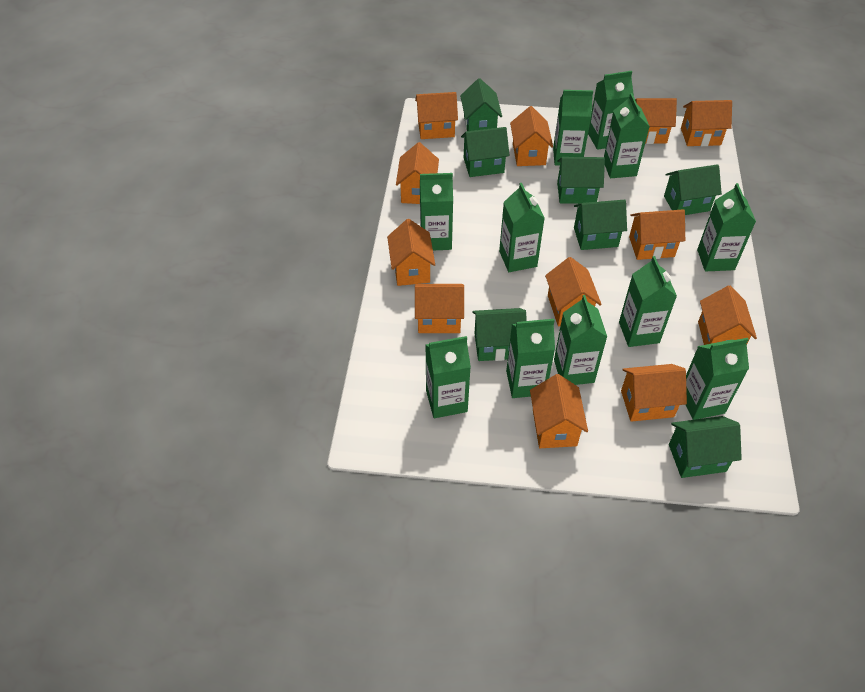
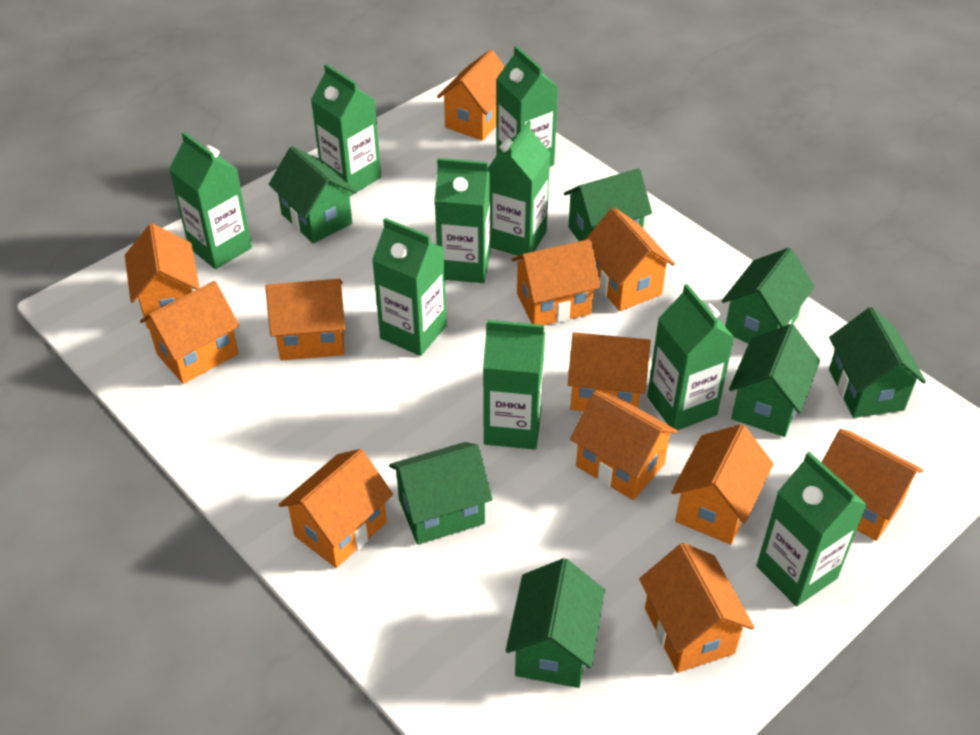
green carton: 11 -> 9

